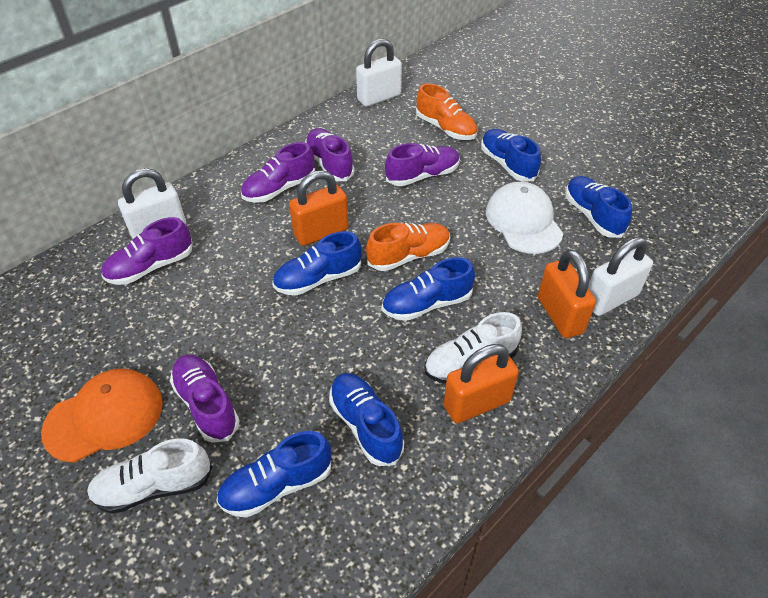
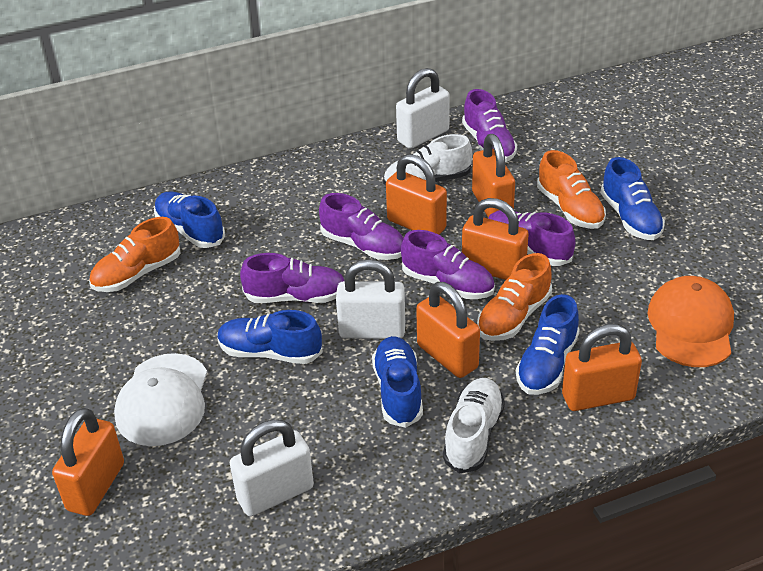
blue shoe: 6 -> 5
orange padlock: 3 -> 6
orange shoe: 2 -> 3

